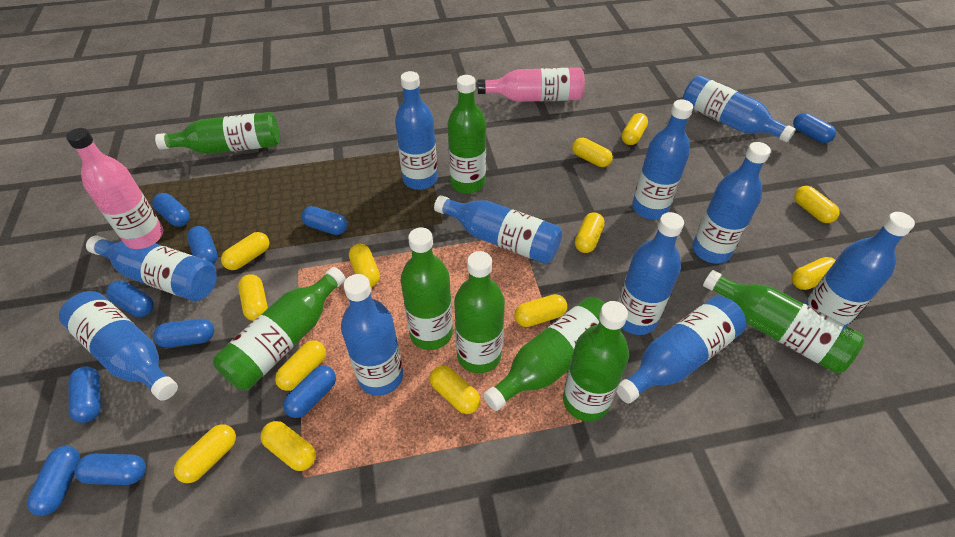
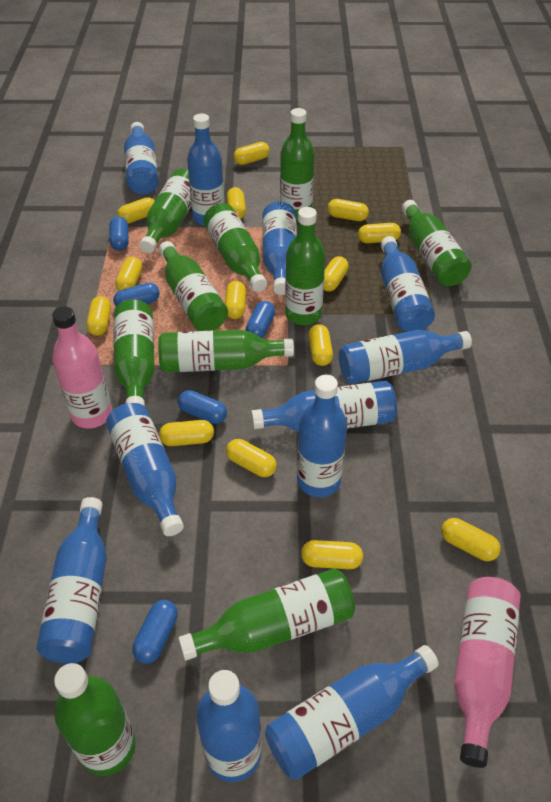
blue capsule: 10 -> 5
green bottle: 8 -> 10
yellow capsule: 13 -> 14

